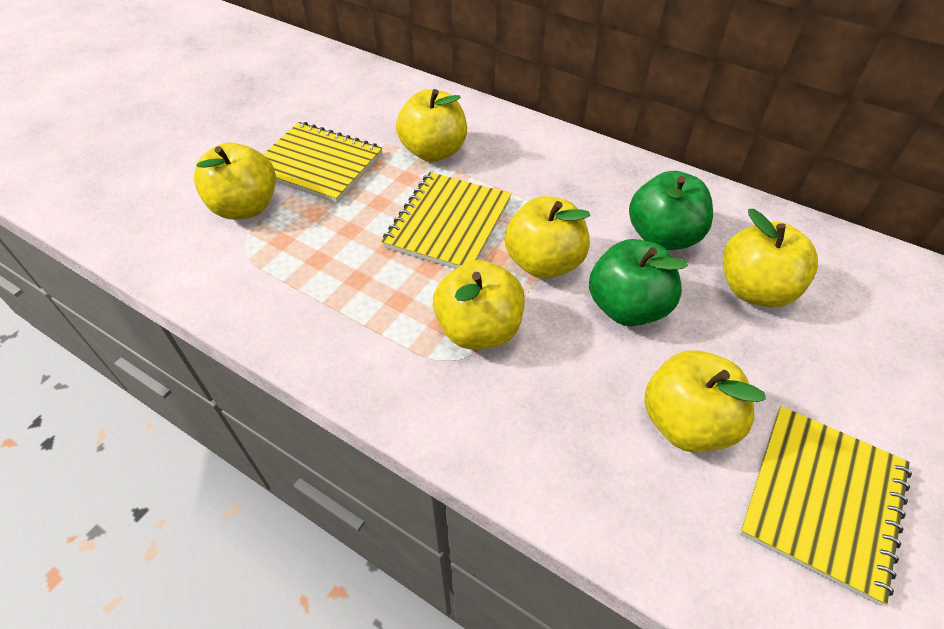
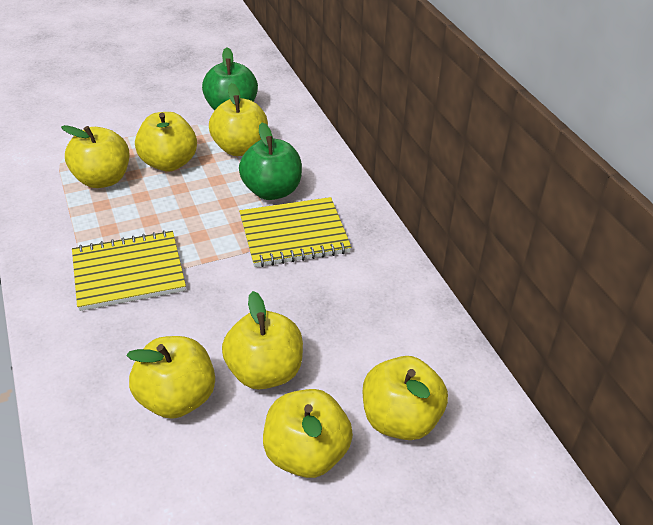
yellow apple: 6 -> 7
yellow notebook: 3 -> 2

